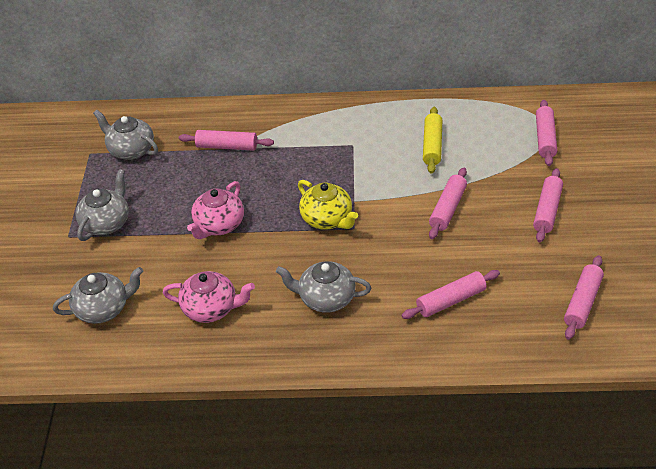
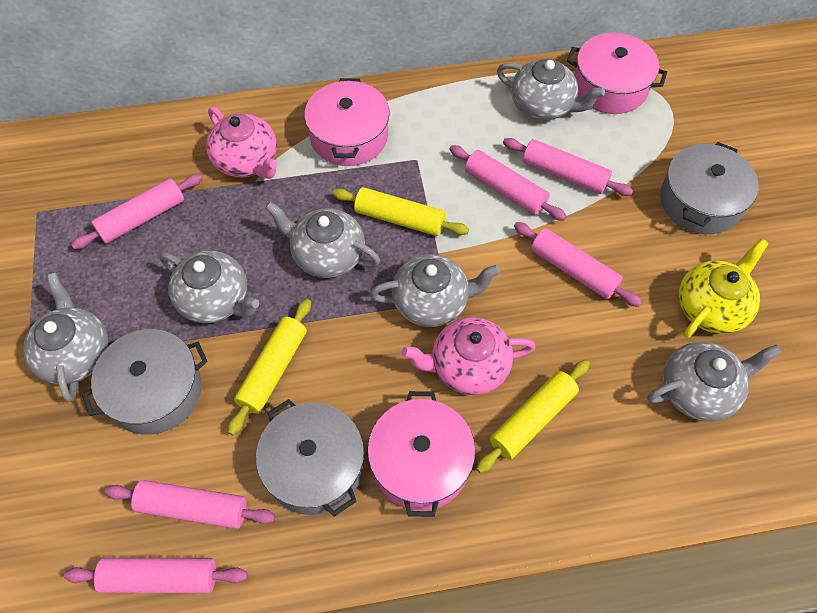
grey pot: 0 -> 3
grey teapot: 4 -> 6
pink pot: 0 -> 3
yellow rolling pin: 1 -> 3

